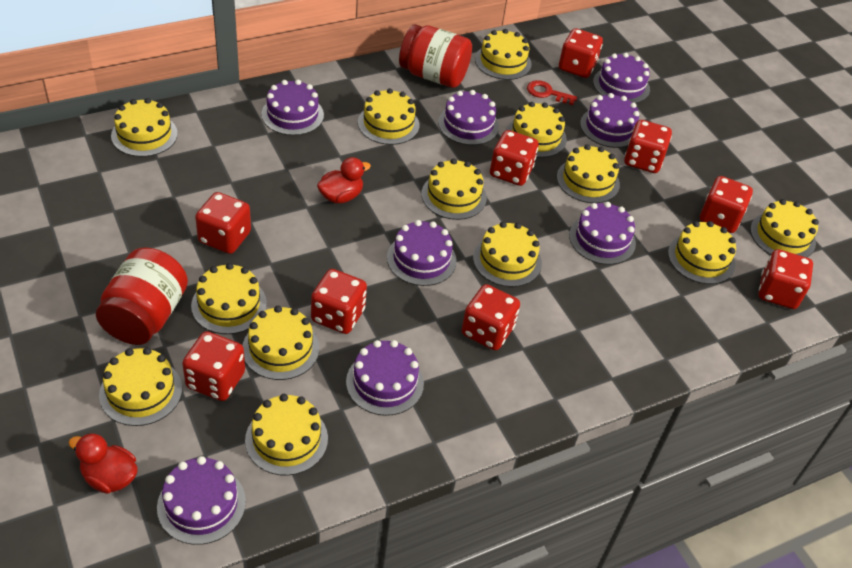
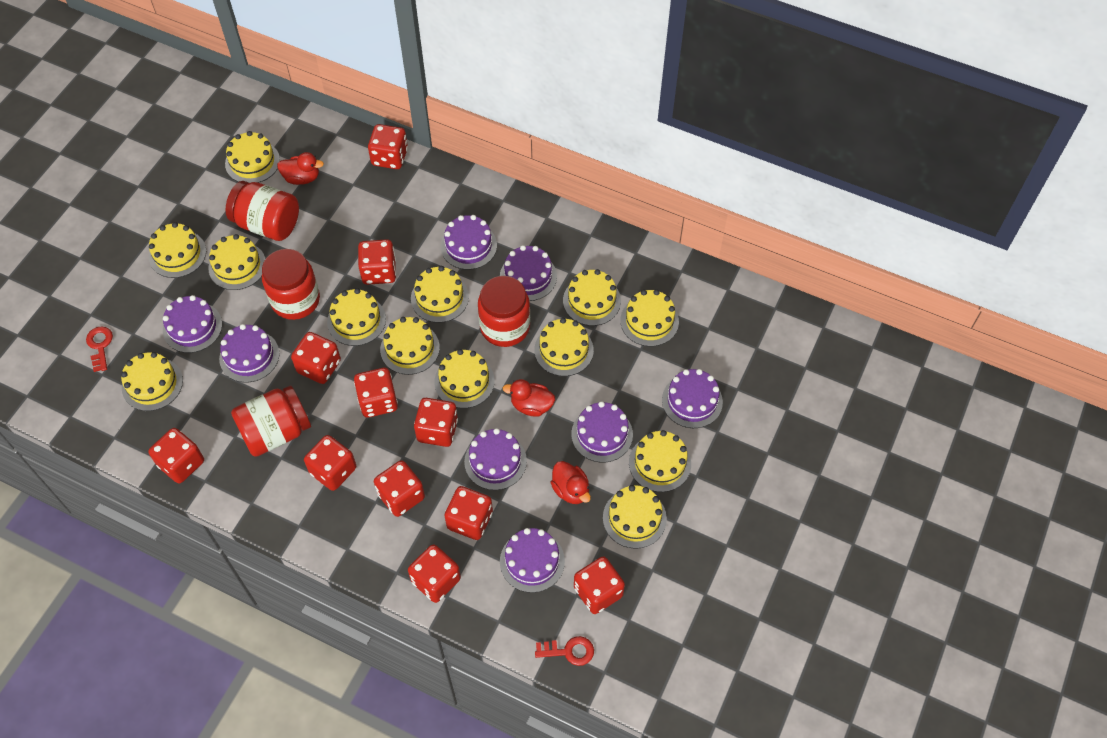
red dice: 9 -> 11
red duck: 2 -> 3
red jar: 2 -> 4
red key: 1 -> 2

